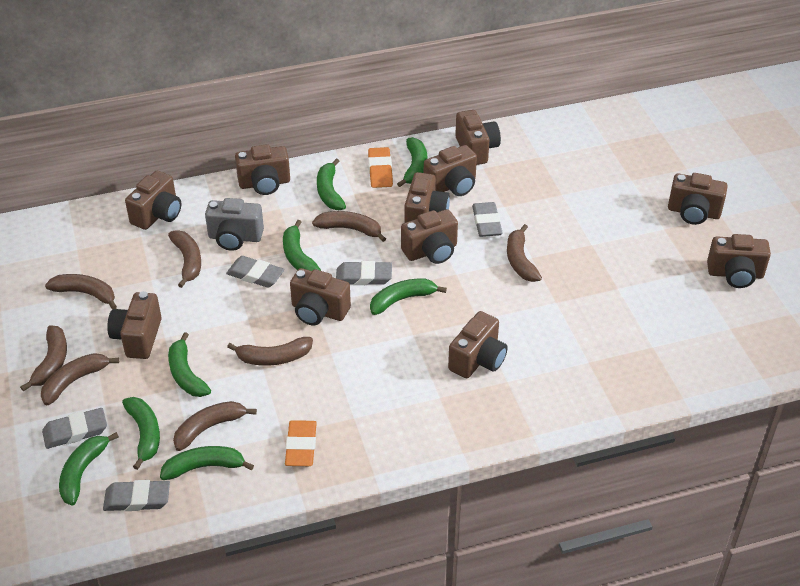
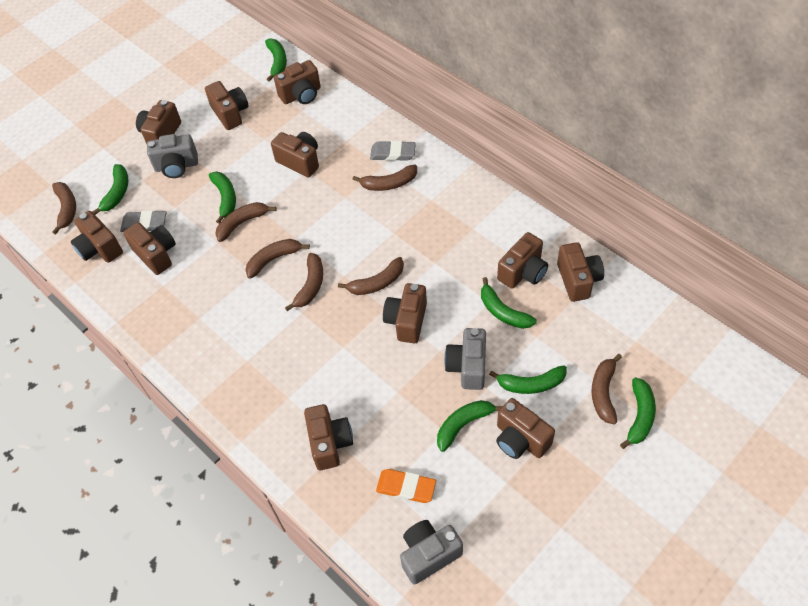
brown banana: 8 -> 7
green banana: 8 -> 7
grey camera: 1 -> 3
grey eraser: 5 -> 2
orange eraser: 2 -> 1

